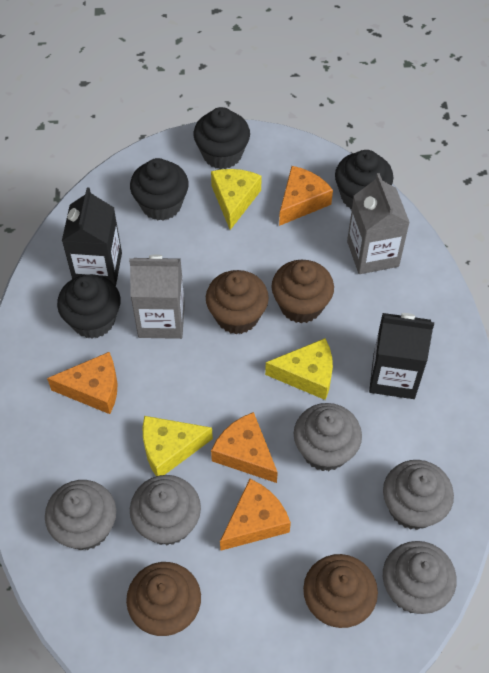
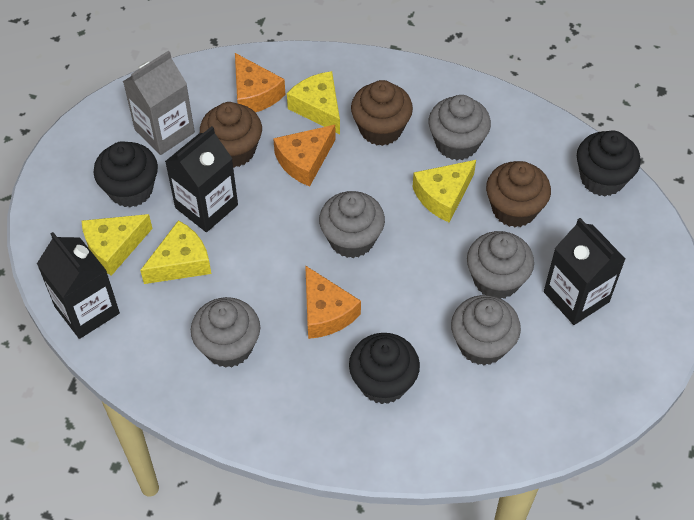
black carton: 2 -> 3
black cupcake: 4 -> 3
brown cupcake: 4 -> 3
grey carton: 2 -> 1
orange cheese: 4 -> 3
yellow cheese: 3 -> 4

